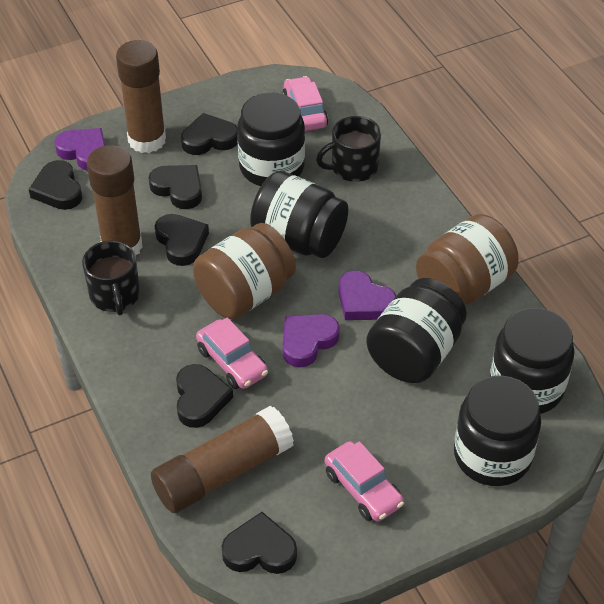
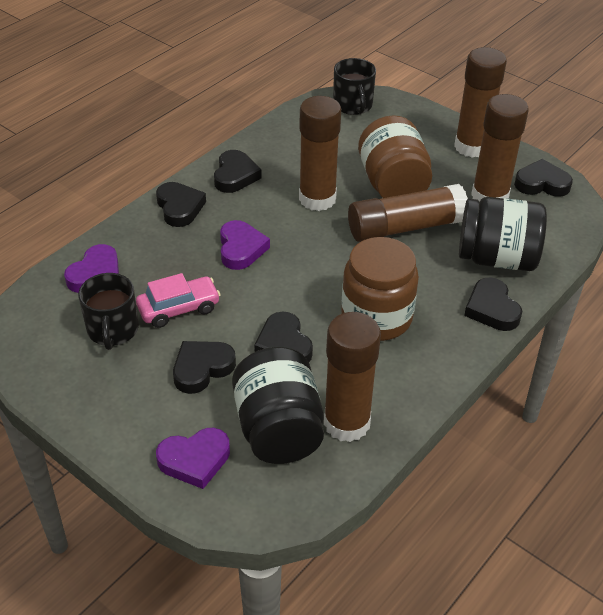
black jar: 5 -> 2
brown glue stick: 3 -> 5
pink car: 3 -> 1

